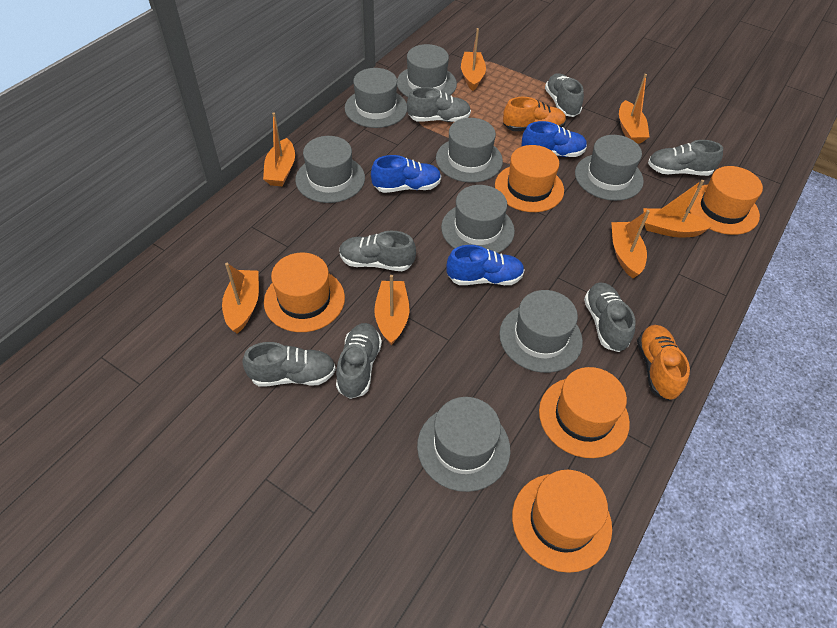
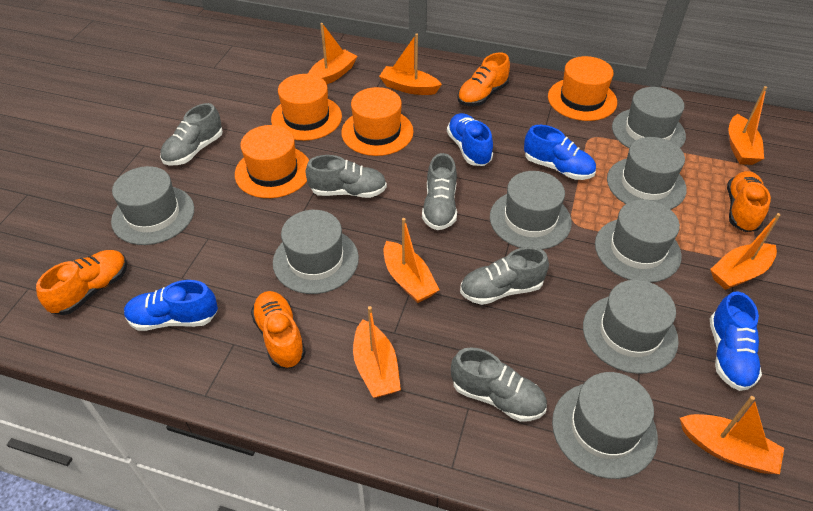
blue shoe: 3 -> 4
grey shoe: 7 -> 5
orange hat: 5 -> 4
orange shoe: 2 -> 4

